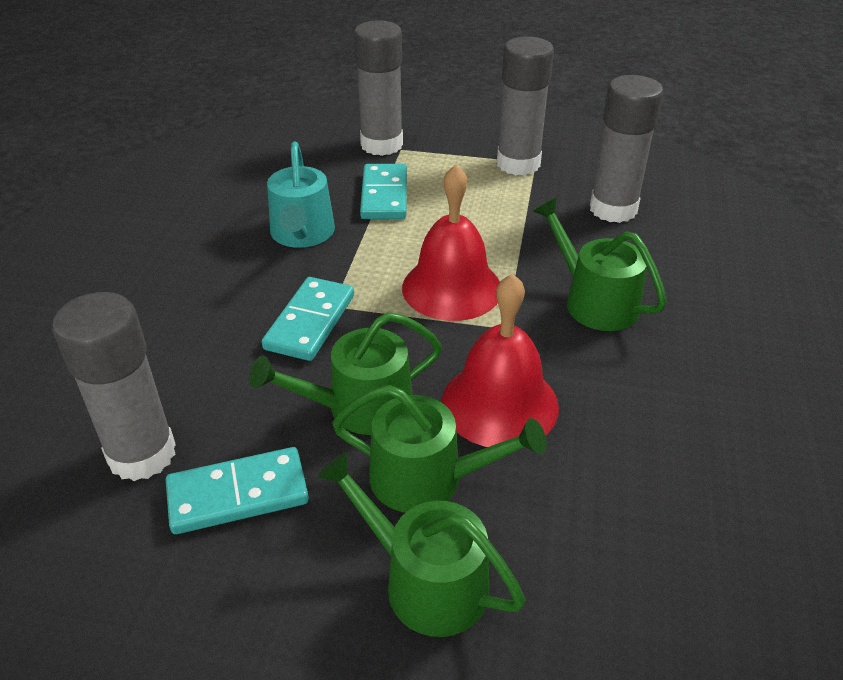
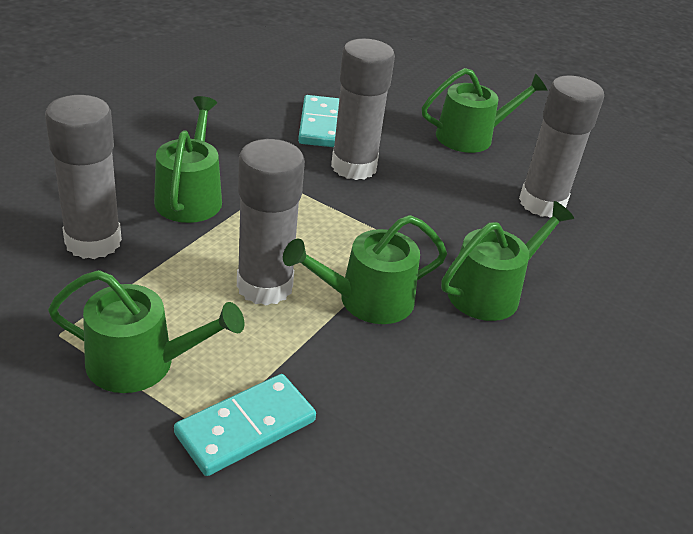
green watering can: 4 -> 5
red bell: 2 -> 0
turquoise domino: 3 -> 2
turquoise watering can: 1 -> 0

